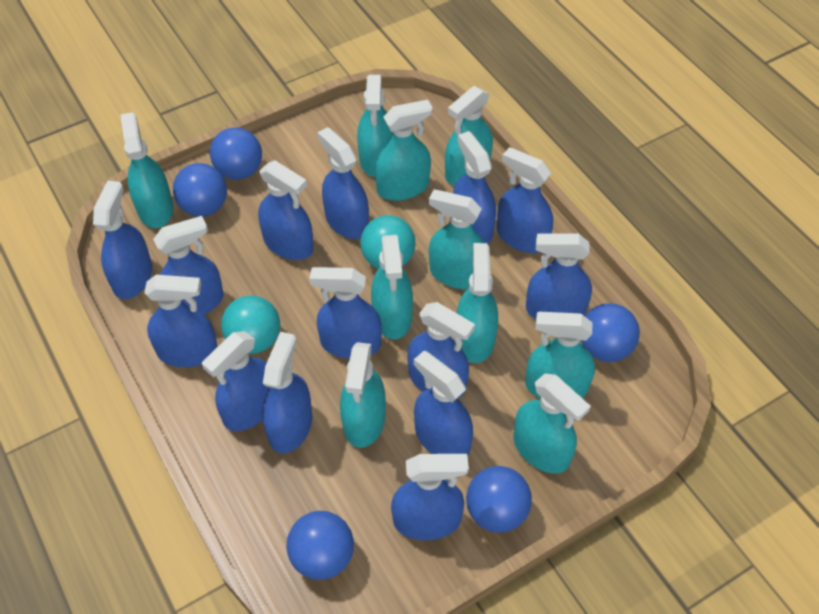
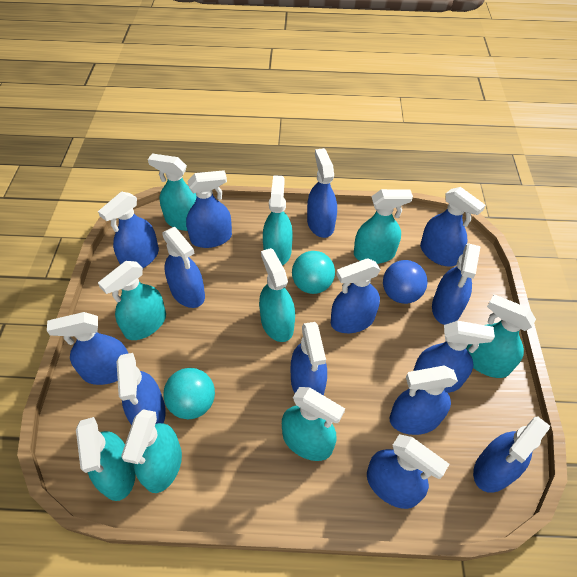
blue ball: 5 -> 1
turquoise spray bottle: 10 -> 9

